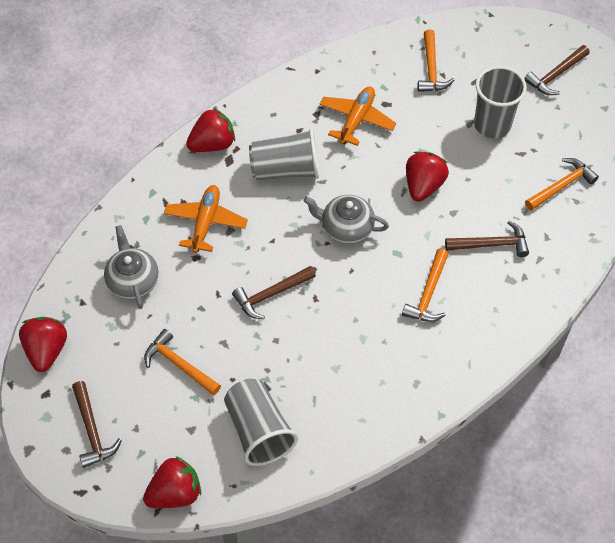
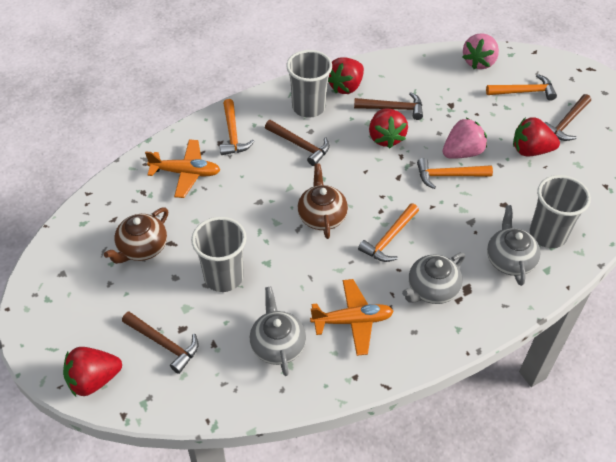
brown teapot: 0 -> 2
grey teapot: 2 -> 3
pink strawberry: 0 -> 2

